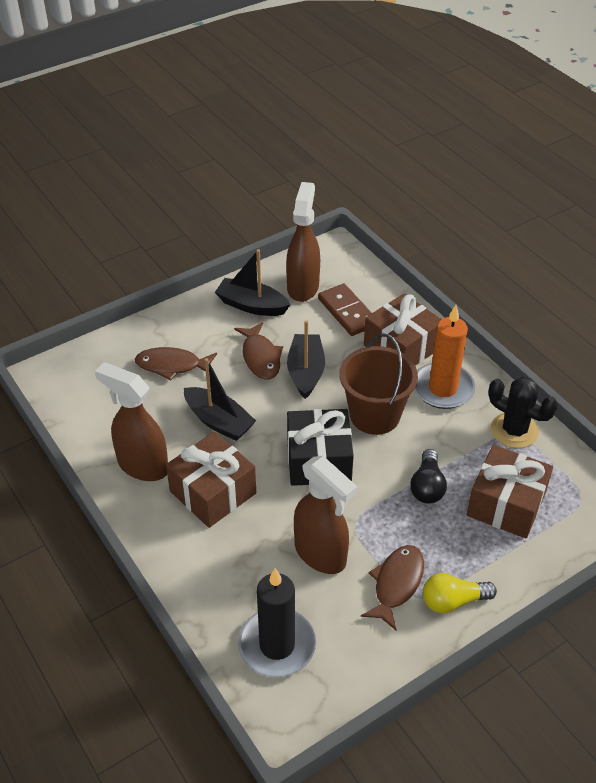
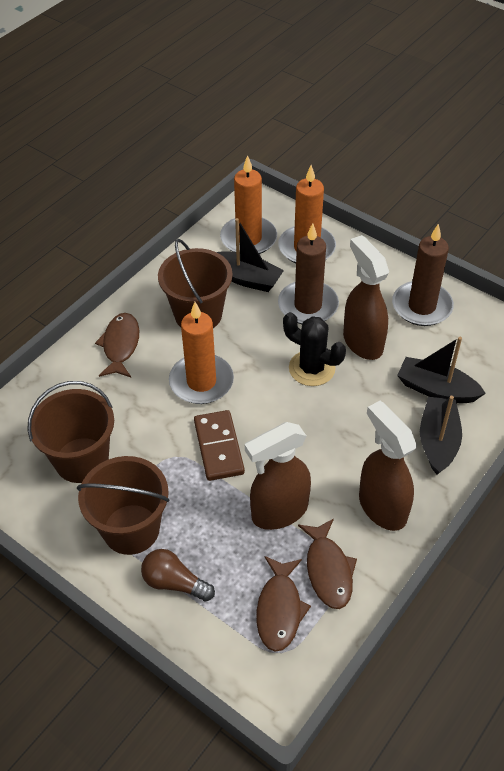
black candle: 1 -> 0
black gift: 1 -> 0
black light bulb: 1 -> 0
brown bucket: 1 -> 3
brown candle: 0 -> 2
brown gift: 3 -> 0
brown light bulb: 0 -> 1
orange candle: 1 -> 3
yellow light bulb: 1 -> 0

